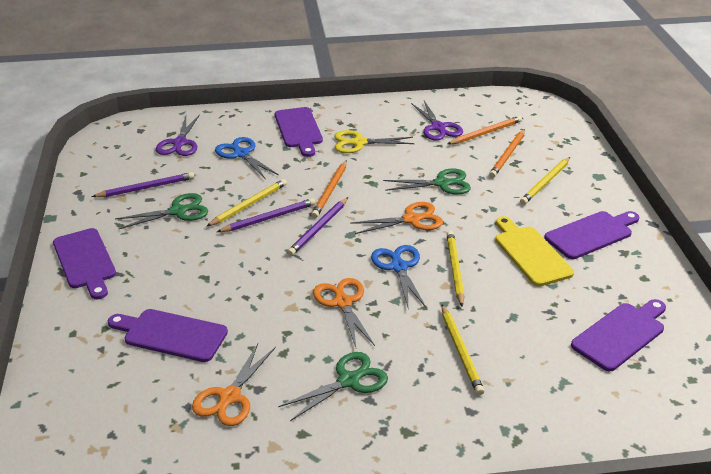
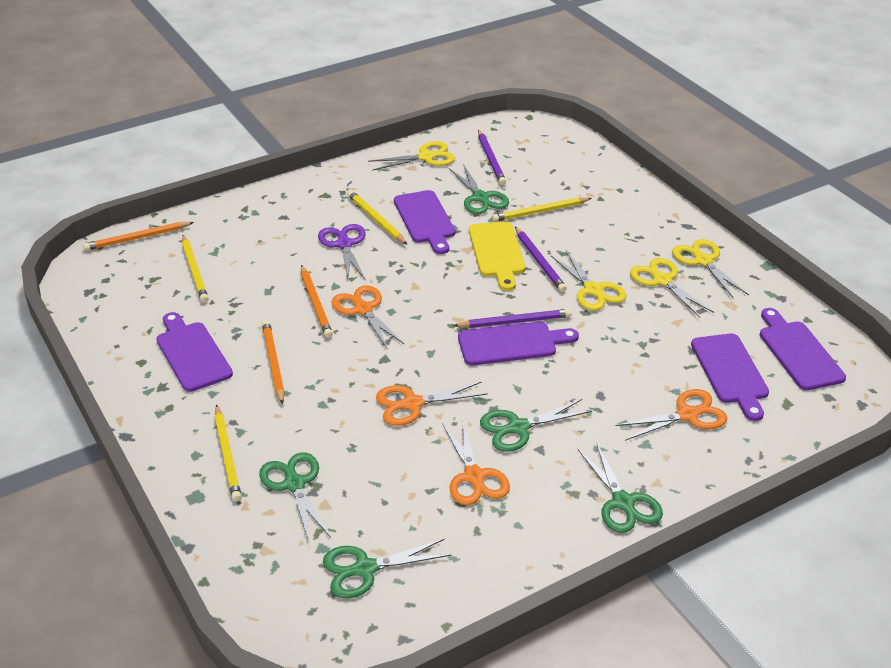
blue scissors: 2 -> 0
green scissors: 3 -> 5
orange scissors: 3 -> 4
purple scissors: 2 -> 1
yellow scissors: 1 -> 4

